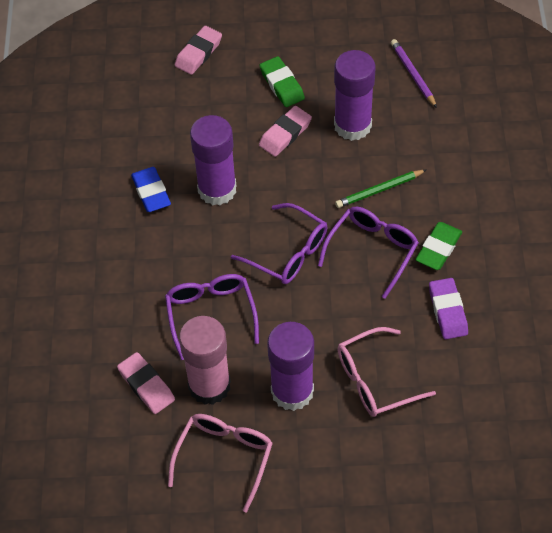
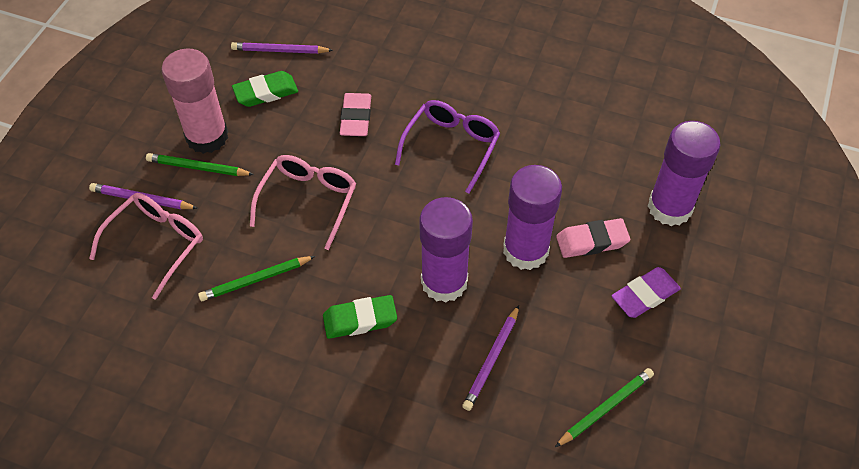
blue eraser: 1 -> 0
green pencil: 1 -> 3
pink eraser: 3 -> 2
purple glasses: 3 -> 1
purple pencil: 1 -> 3

